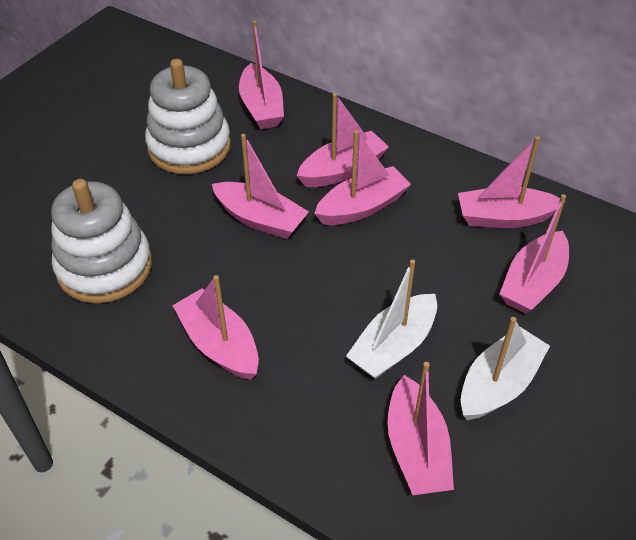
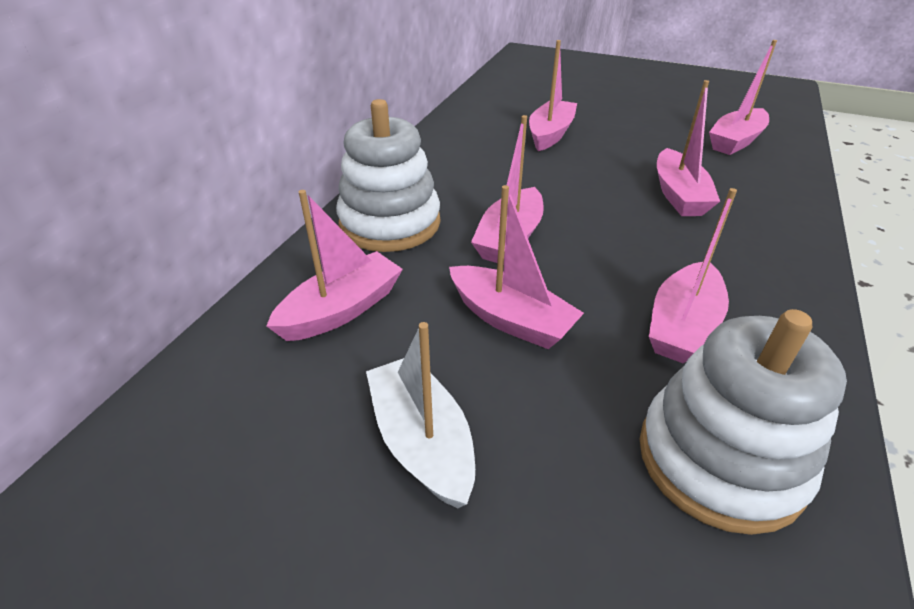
pink boat: 8 -> 7
white boat: 2 -> 1

